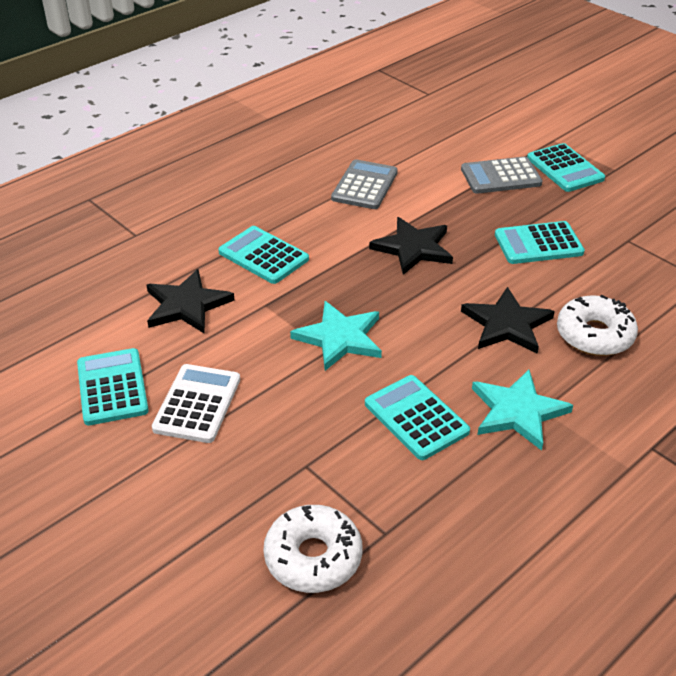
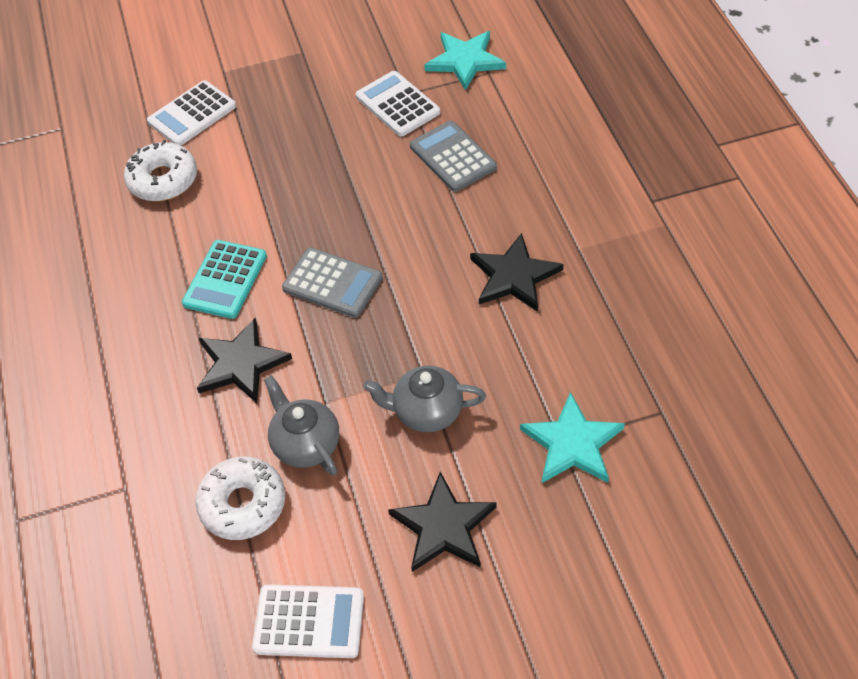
grey teapot: 0 -> 2
turquoise calculator: 5 -> 1
white calculator: 1 -> 3

